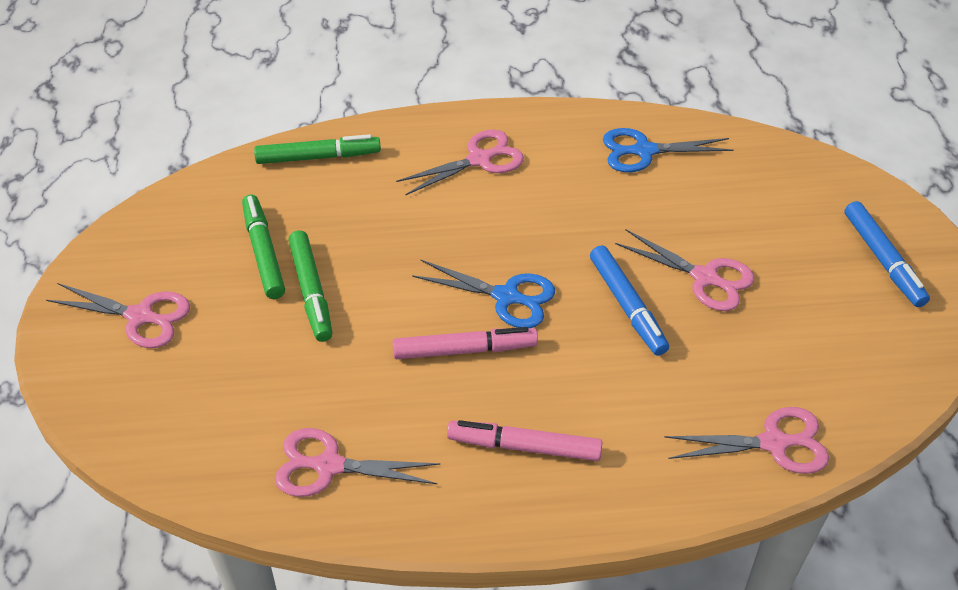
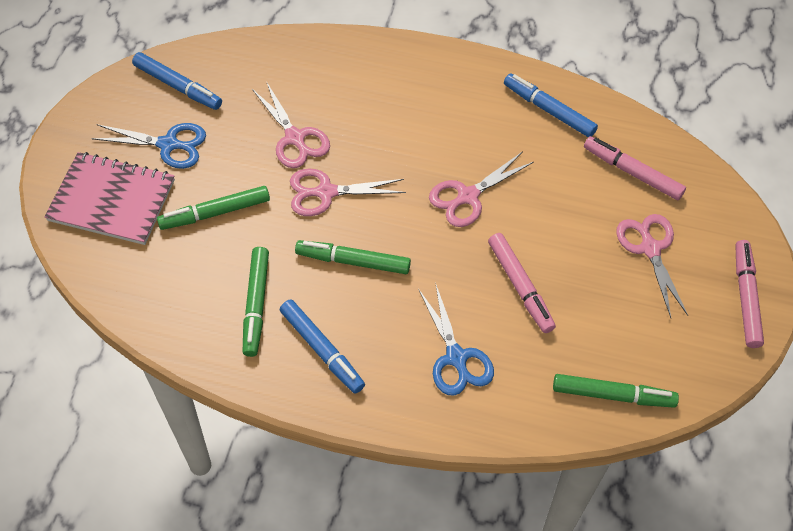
blue marker: 2 -> 3
green marker: 3 -> 4
pink marker: 2 -> 3
pink notebook: 0 -> 1
pink scissors: 5 -> 4

